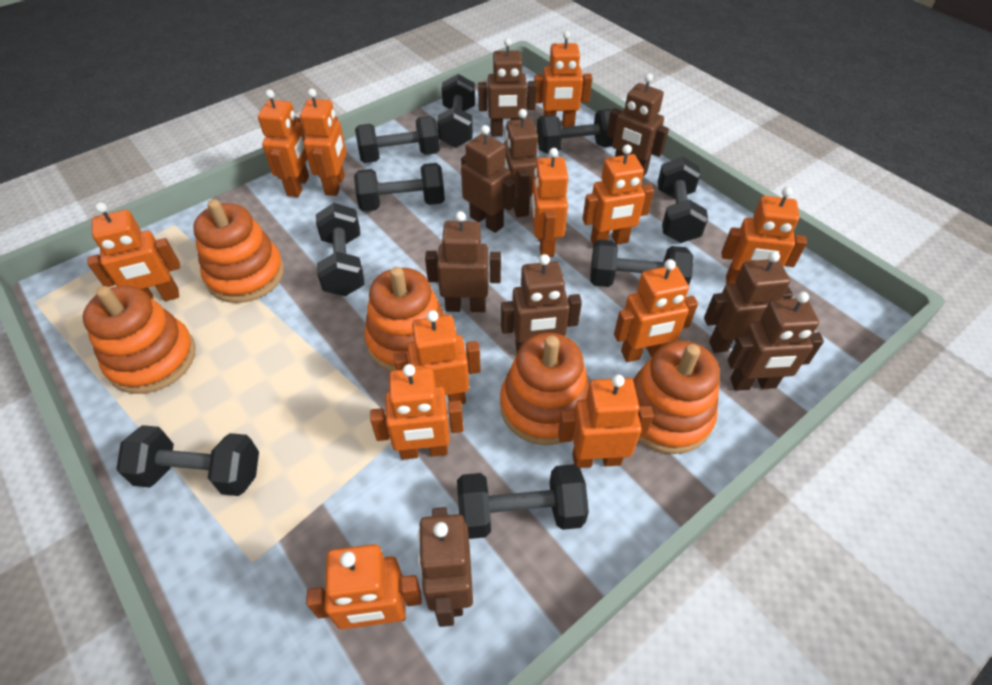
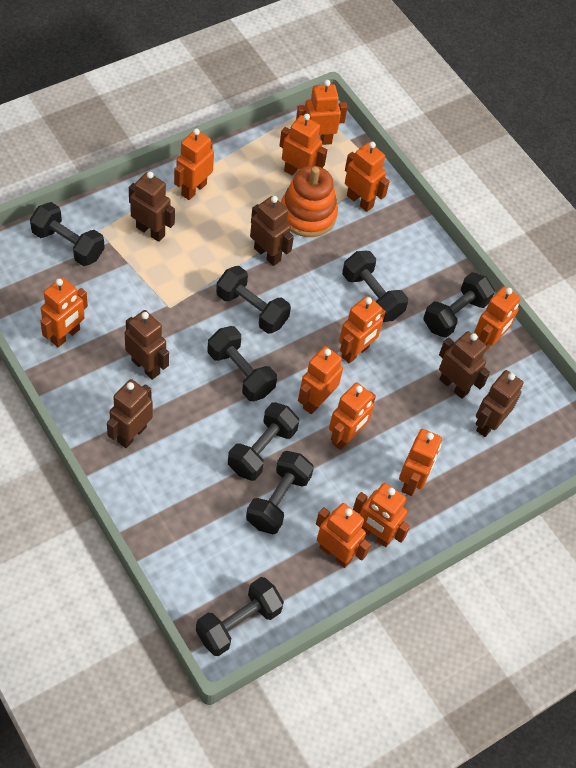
black dumbbell: 9 -> 8
brown robot: 9 -> 6
orange stacking toy: 5 -> 1

